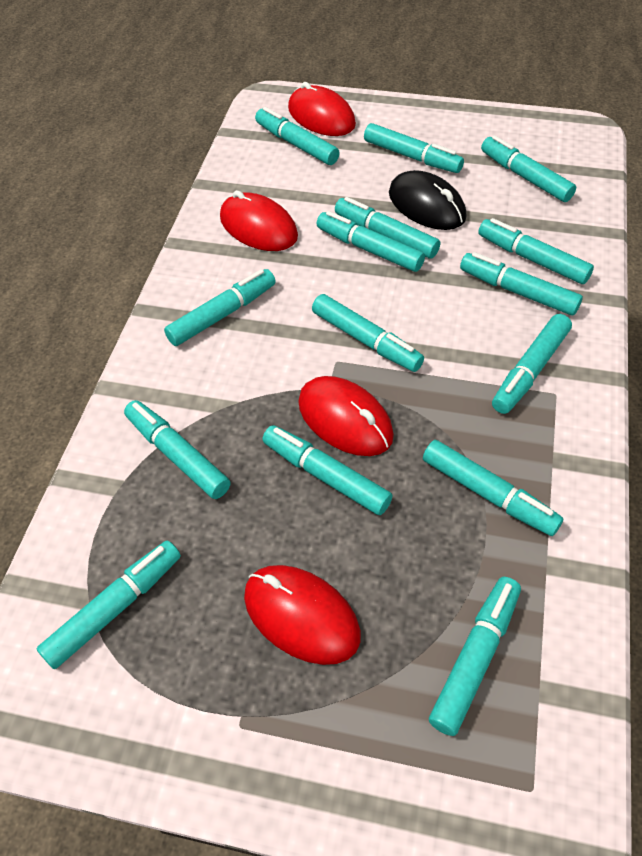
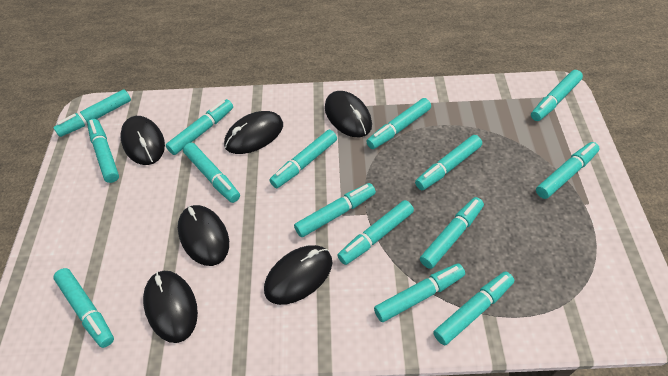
black mouse: 1 -> 6
red mouse: 4 -> 0

